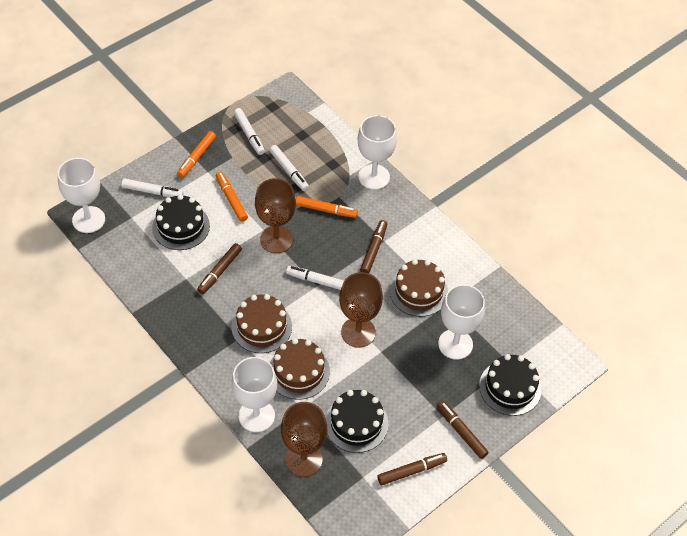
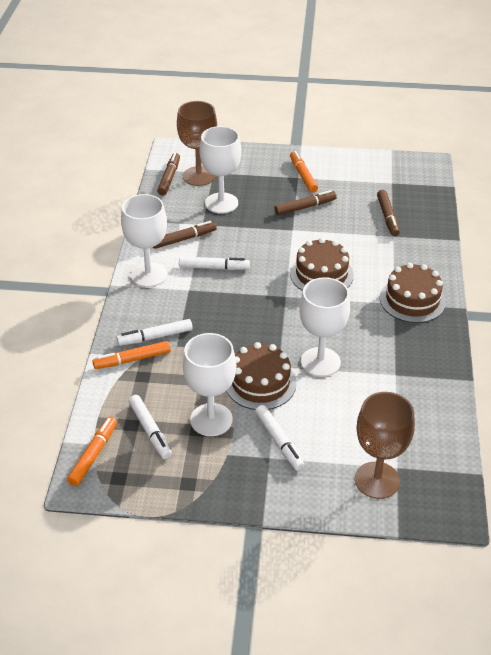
black cake: 3 -> 0
brown goblet: 3 -> 2

